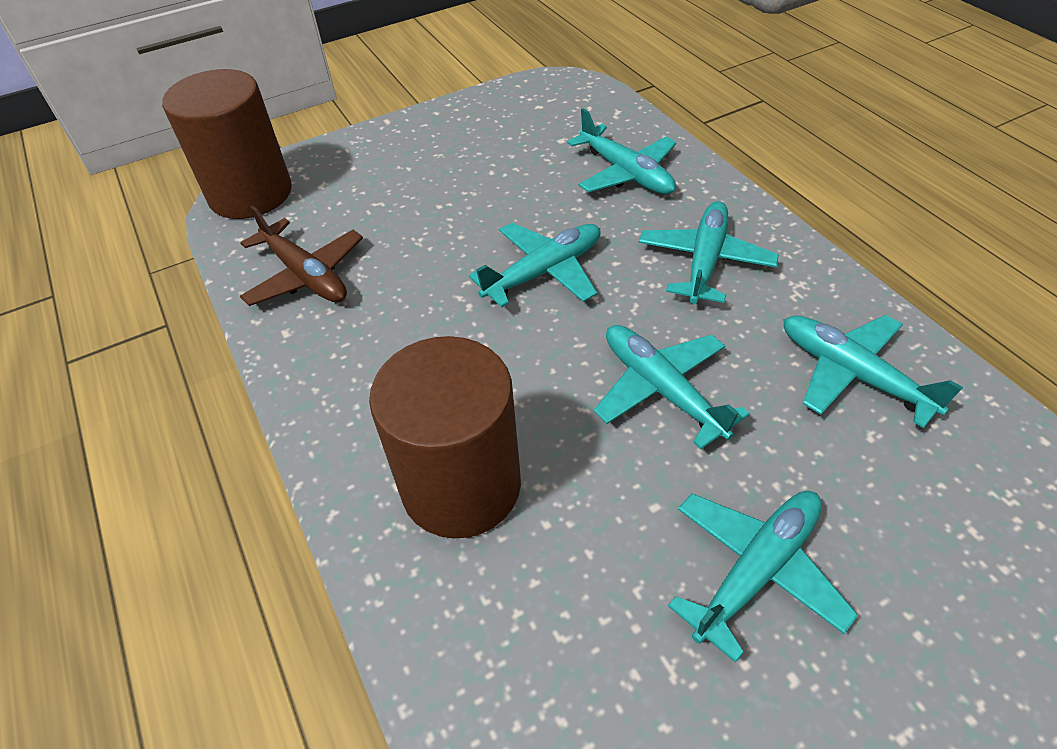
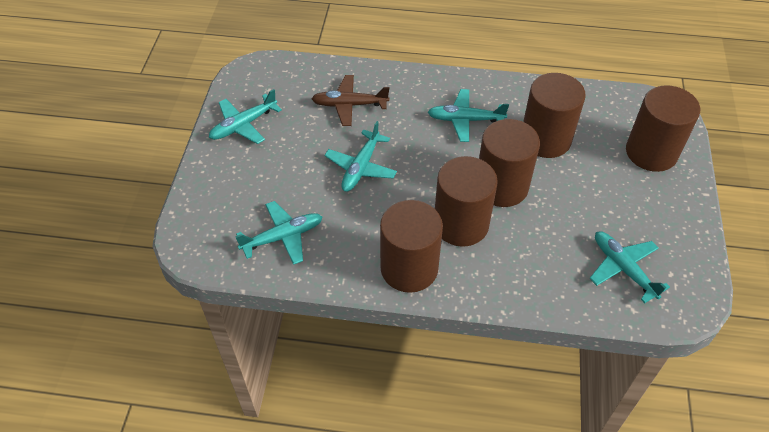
brown cylinder: 2 -> 5
turquoise plane: 6 -> 5

